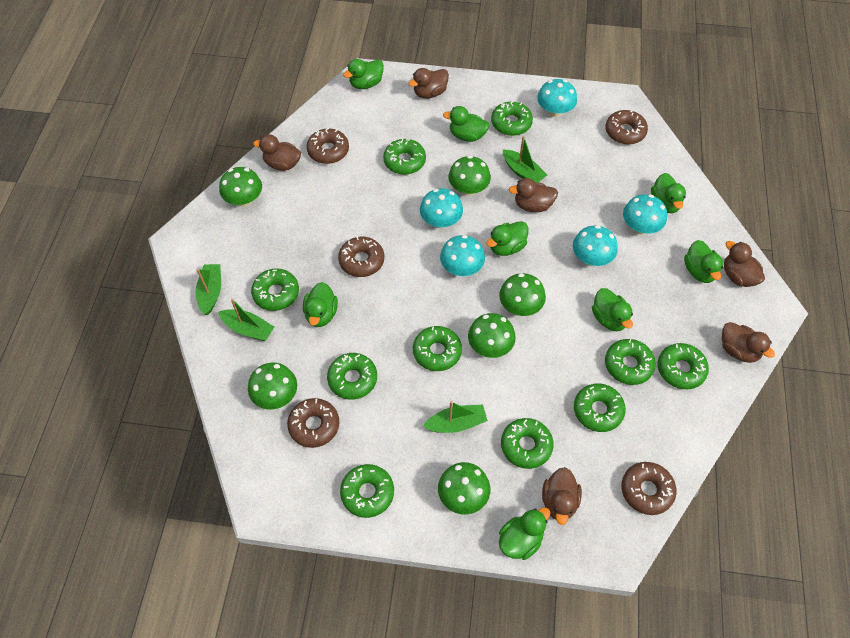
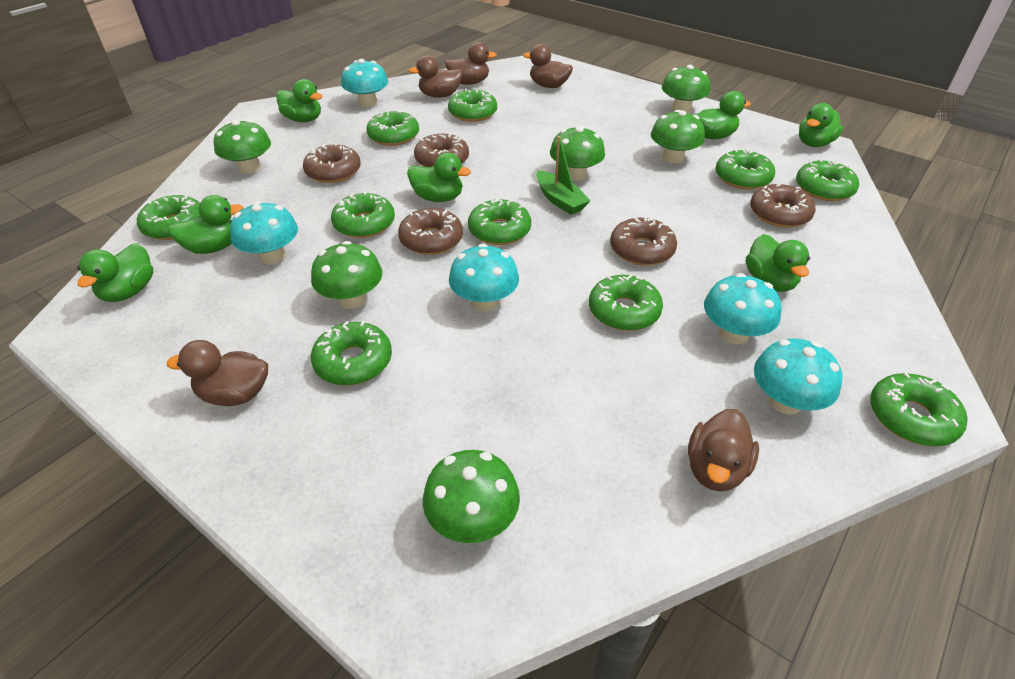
brown duck: 6 -> 5
green boat: 4 -> 1
green duck: 8 -> 7

